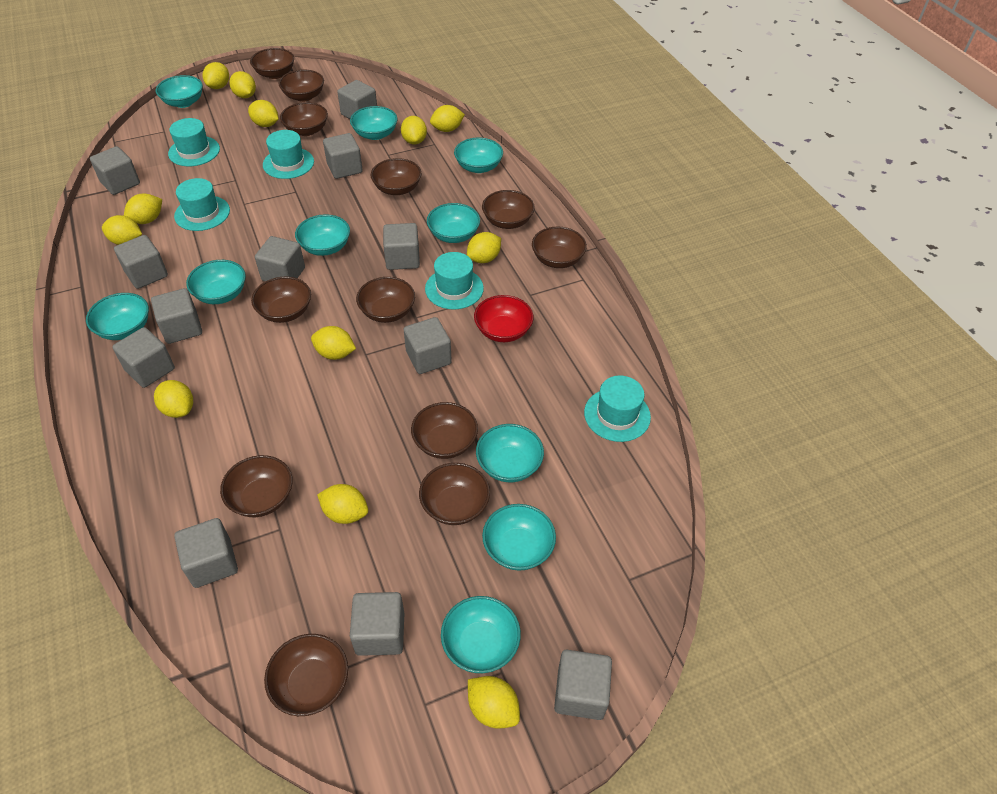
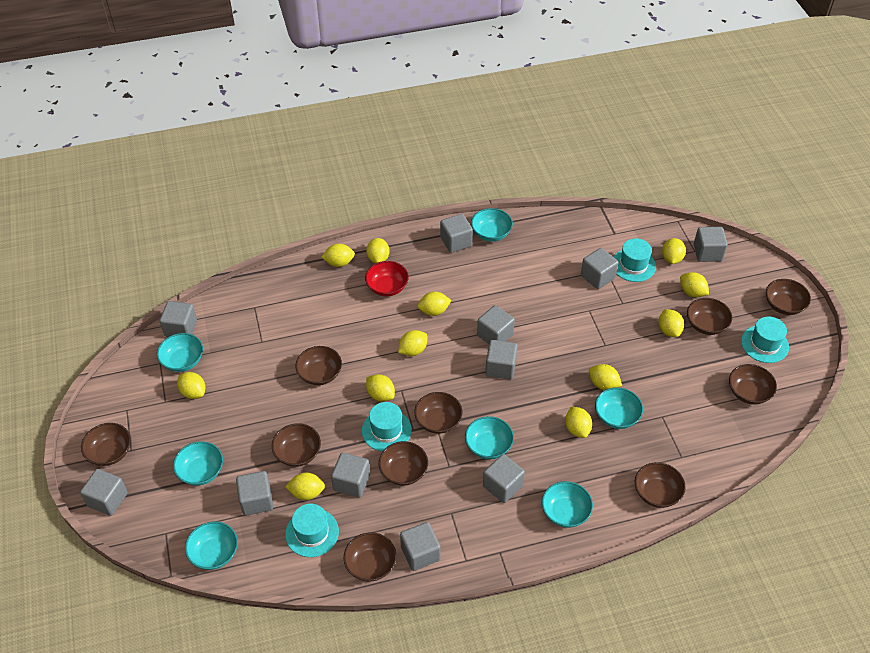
brown bowl: 12 -> 10
grey cube: 12 -> 11
turquoise bowl: 10 -> 7
turquoise hat: 5 -> 4

